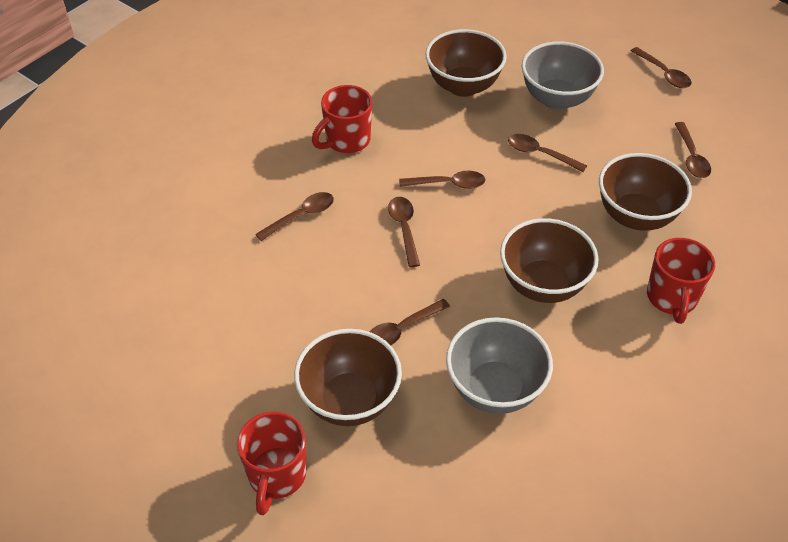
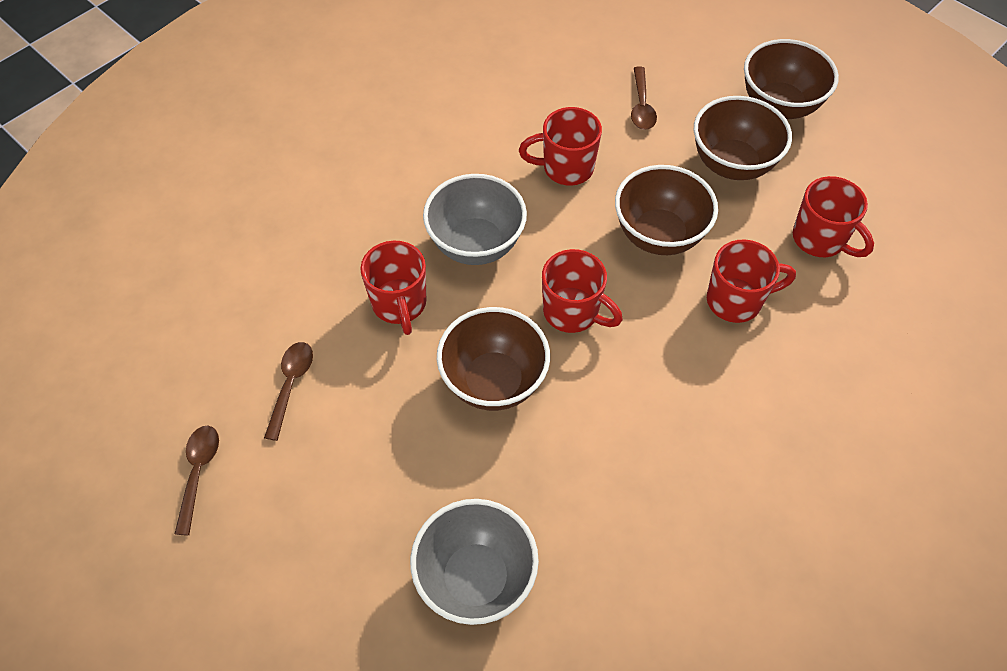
brown spoon: 7 -> 3
red mug: 3 -> 5

